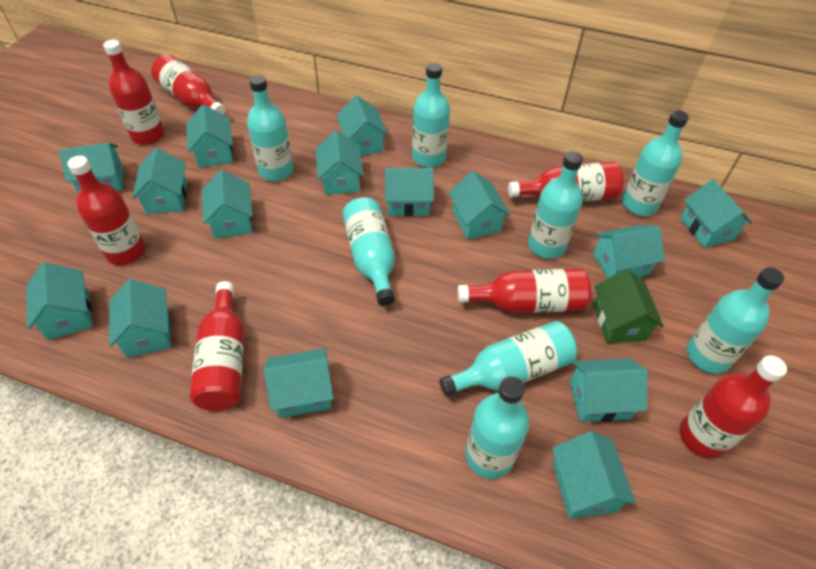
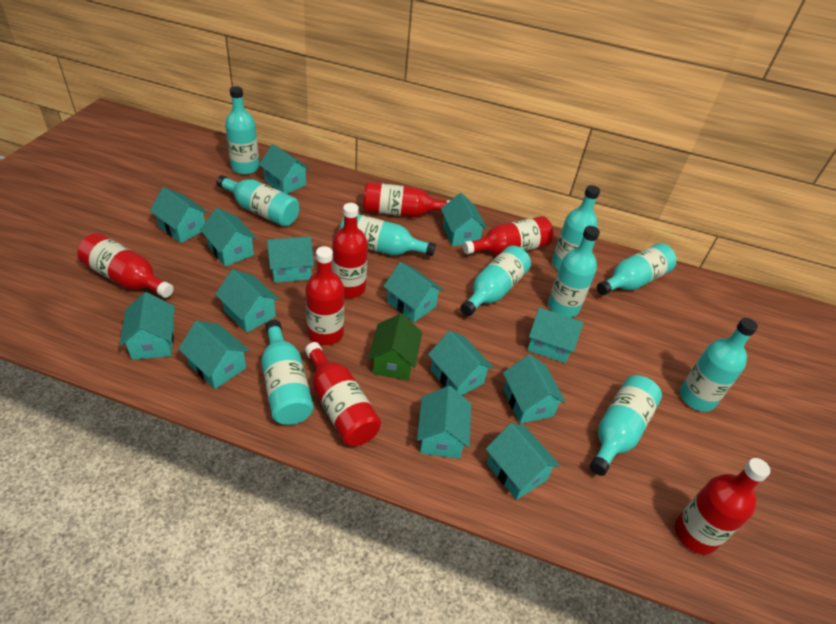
turquoise bottle: 8 -> 10
turquoise house: 15 -> 14

